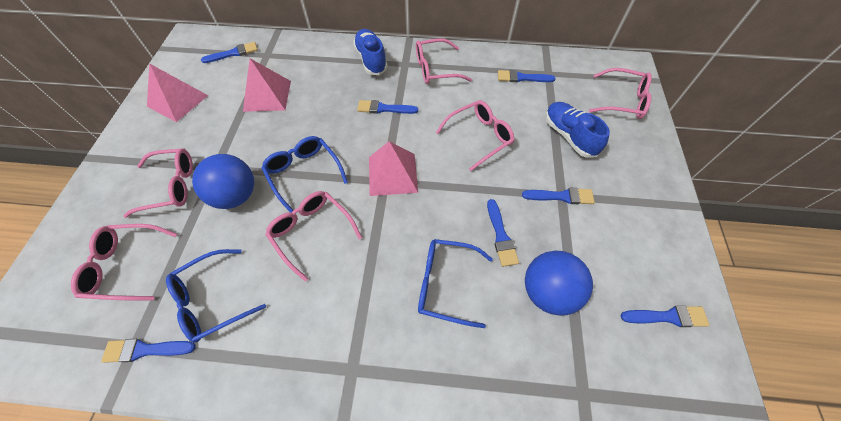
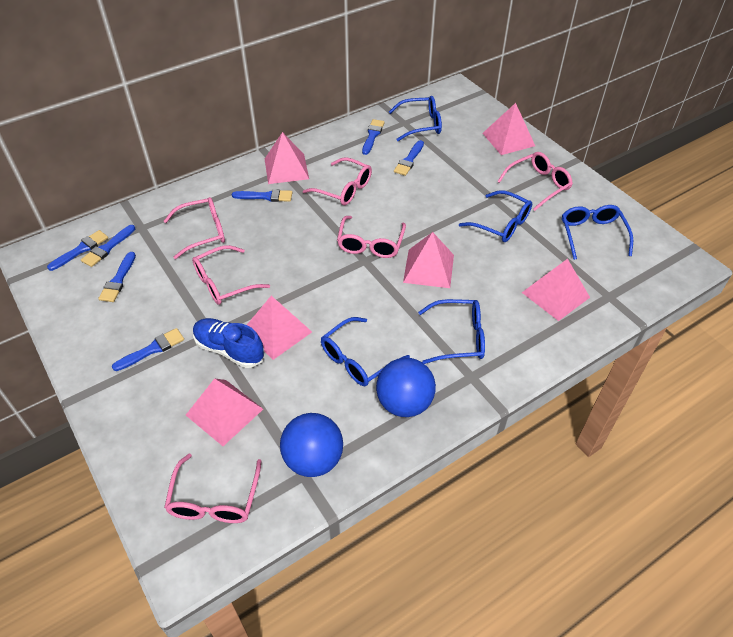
blue glasses: 3 -> 5
blue shoe: 2 -> 1
pink pyramid: 3 -> 6

